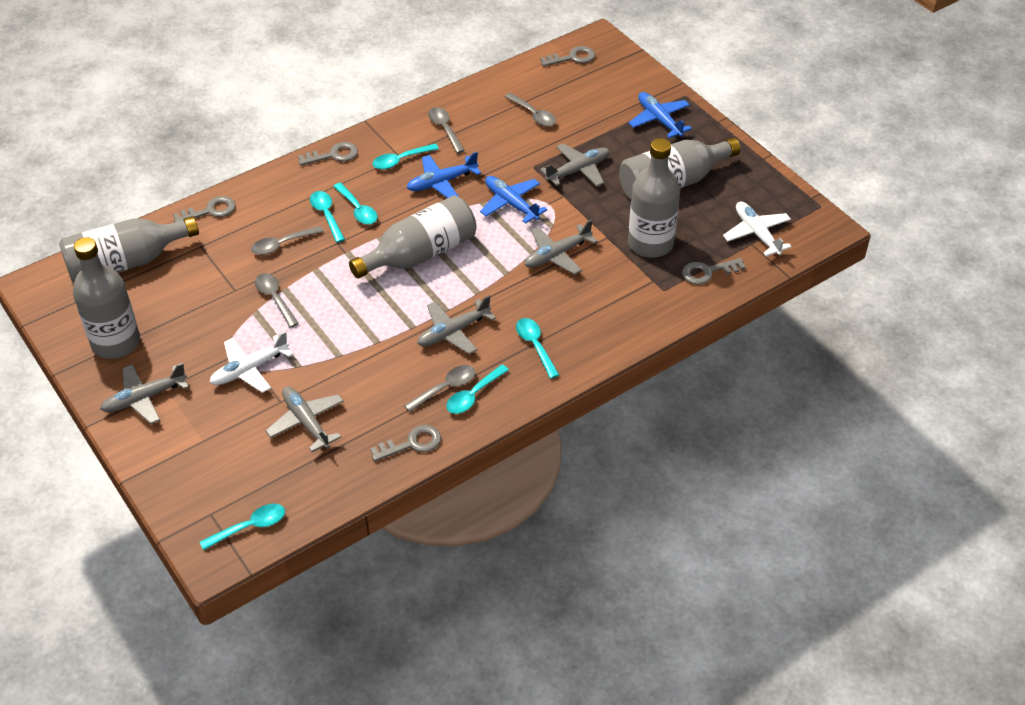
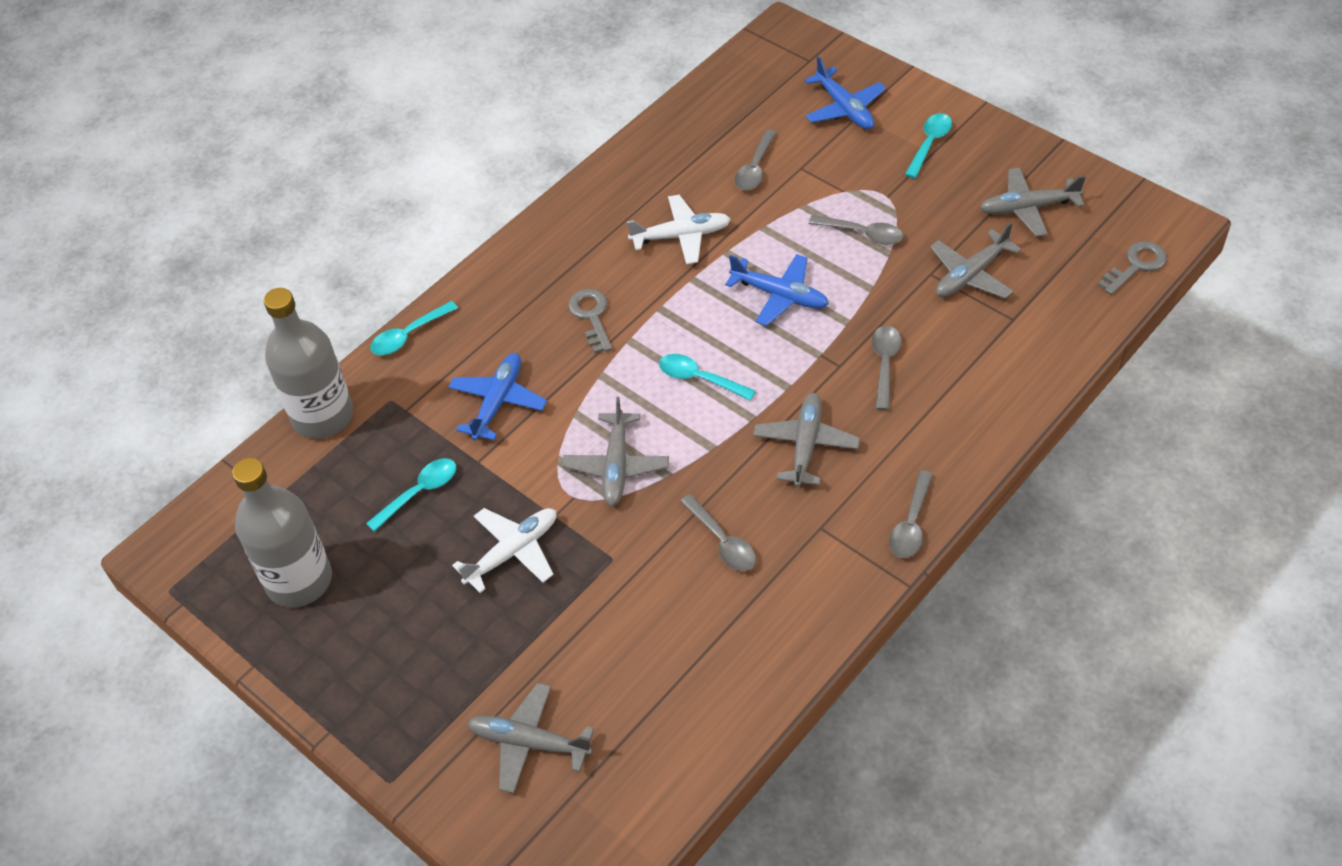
grey bottle: 5 -> 2
grey key: 5 -> 2
turquoise spoon: 6 -> 4

